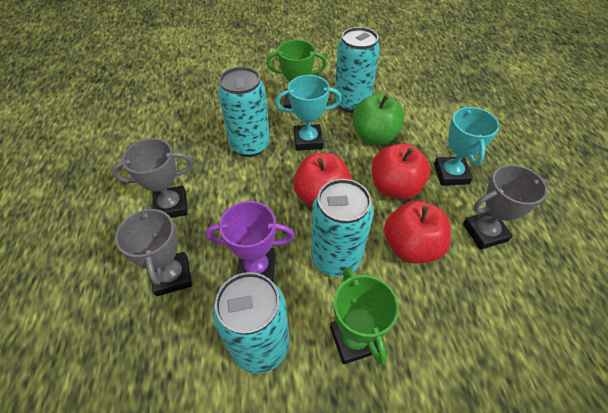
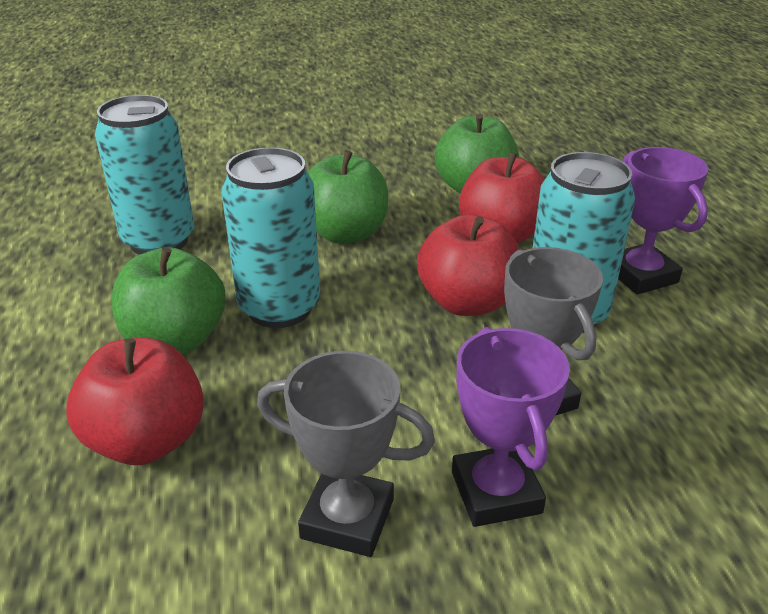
green apple: 1 -> 3
green trophy: 2 -> 0
grey trophy: 3 -> 2
purple trophy: 1 -> 2
turquoise can: 4 -> 3
turquoise trophy: 2 -> 0

